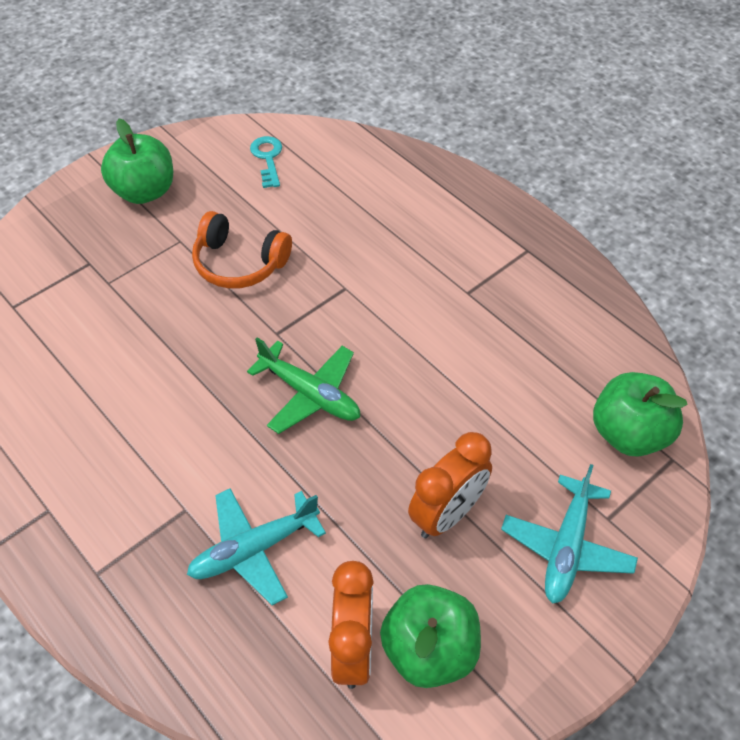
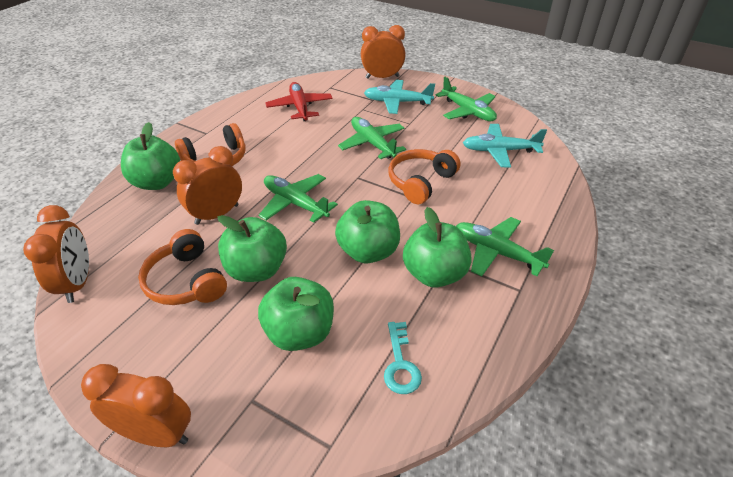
green apple: 3 -> 5
green plane: 1 -> 4
orange clock: 2 -> 4
orange headphones: 1 -> 3
red plane: 0 -> 1

